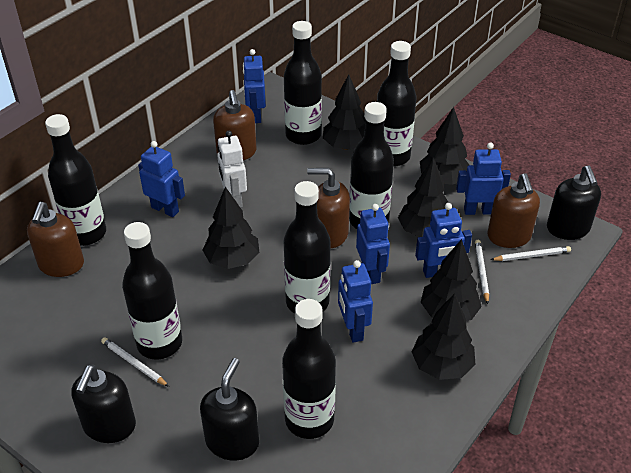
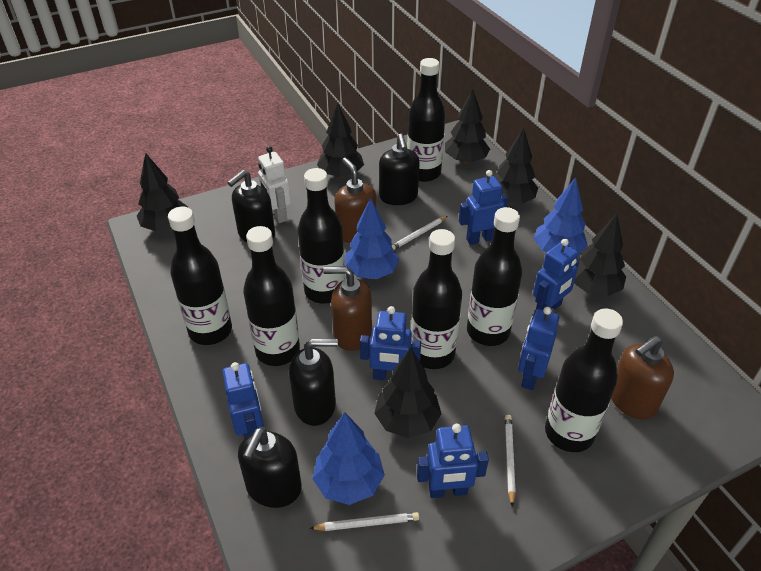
black soap dispenser: 3 -> 4
blue tree: 0 -> 3
brown soap dispenser: 4 -> 3

